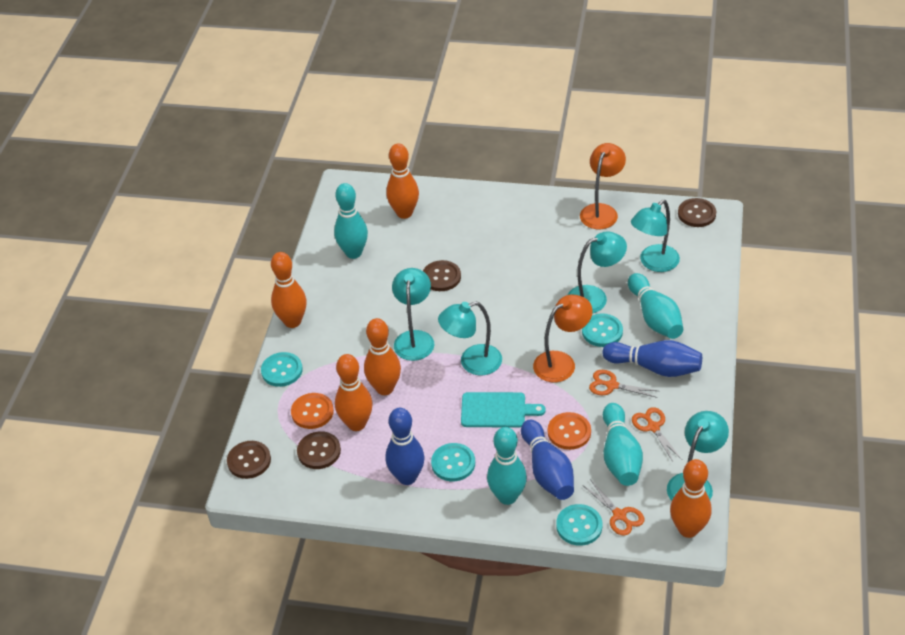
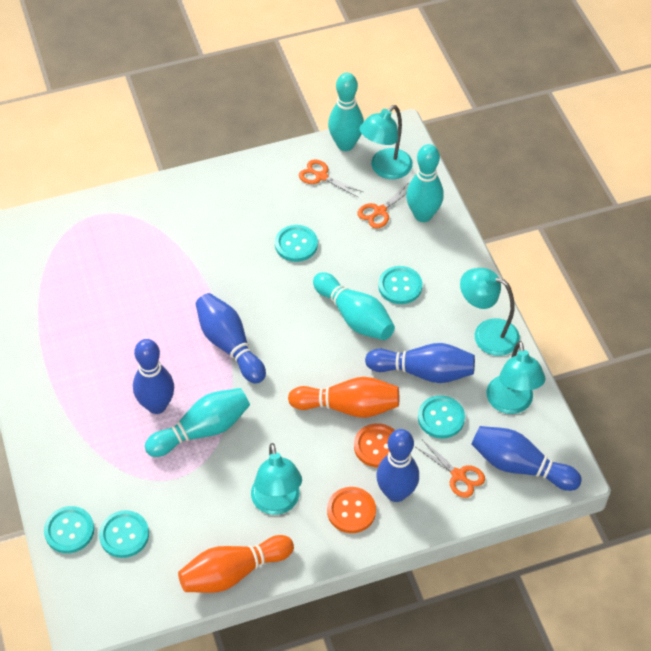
blue bowling pin: 3 -> 5
brown button: 4 -> 0
orange bowling pin: 5 -> 2
orange lamp: 2 -> 0
turquoise button: 4 -> 5
turquoise cutting board: 1 -> 0
turquoise lamp: 5 -> 4

